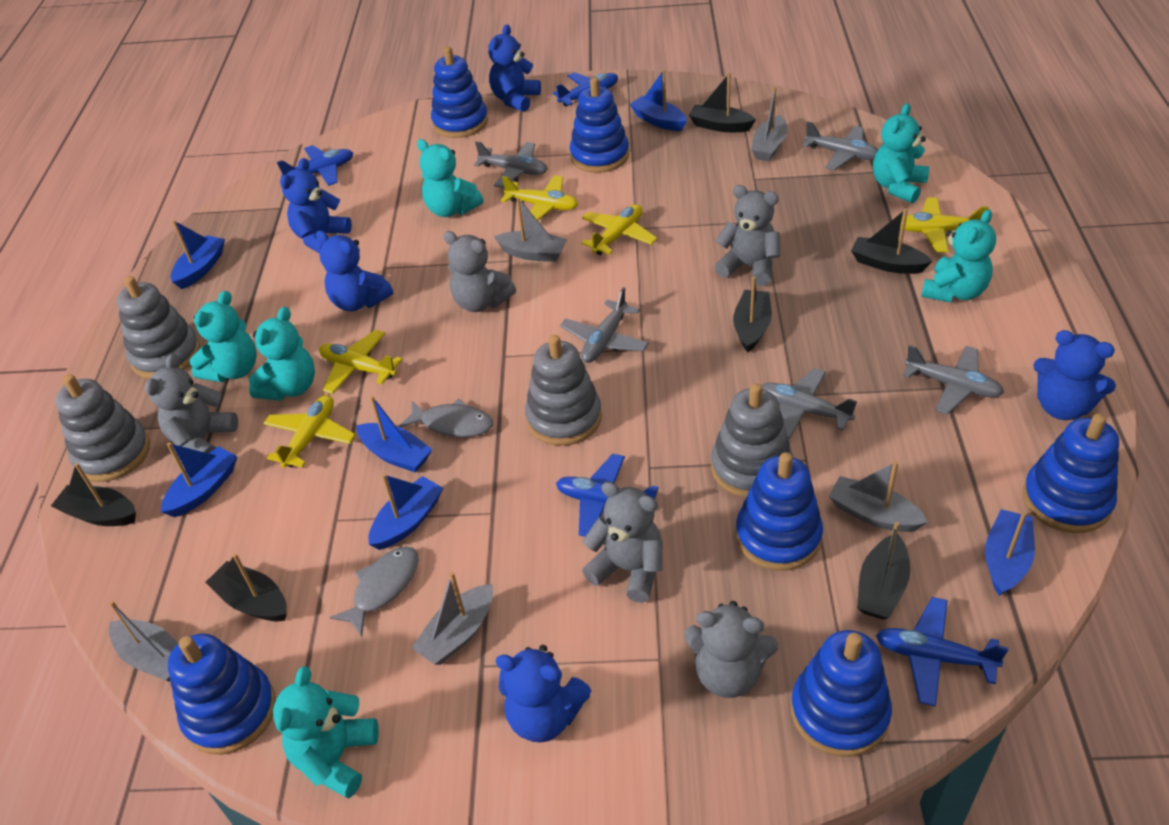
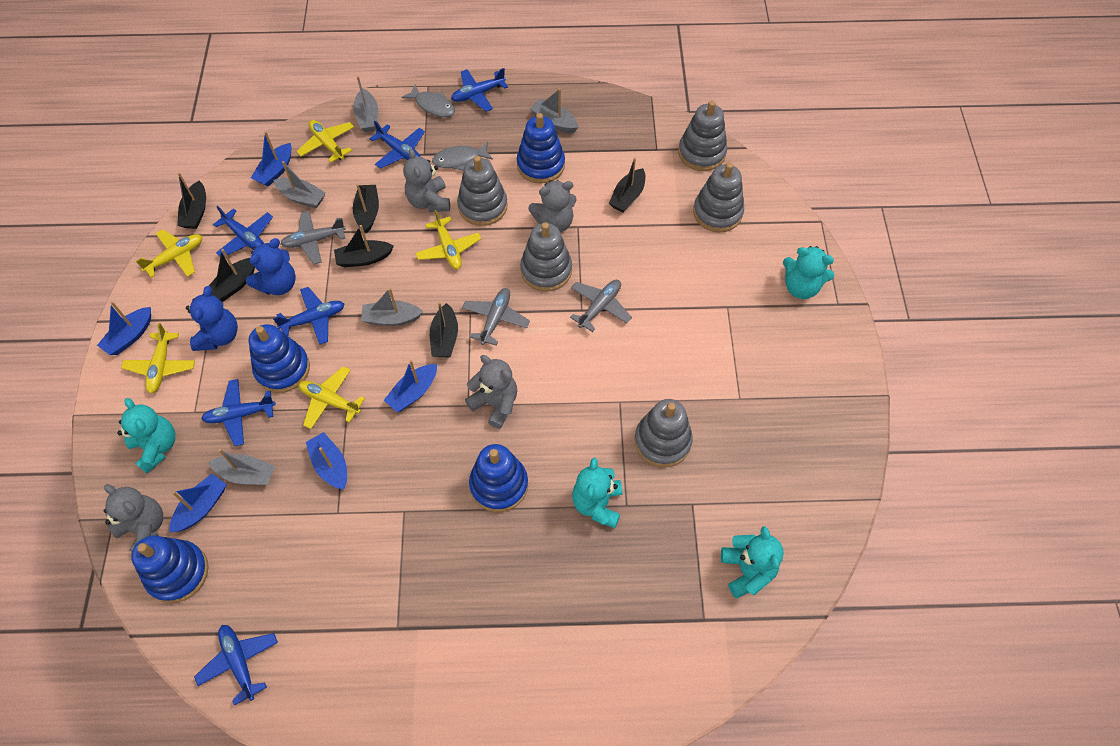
blue boat: 6 -> 5
blue plane: 4 -> 6
blue stacking toy: 6 -> 4
blue teddy bear: 5 -> 2
grey plane: 5 -> 3
grey stacking toy: 4 -> 5
grey teddy bear: 5 -> 4
turquoise teddy bear: 6 -> 4

